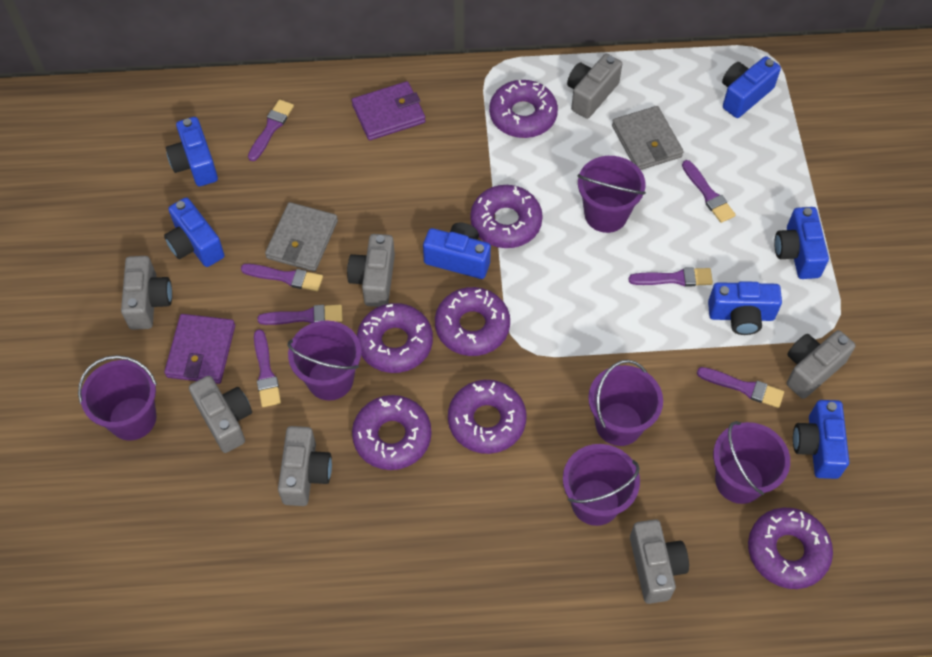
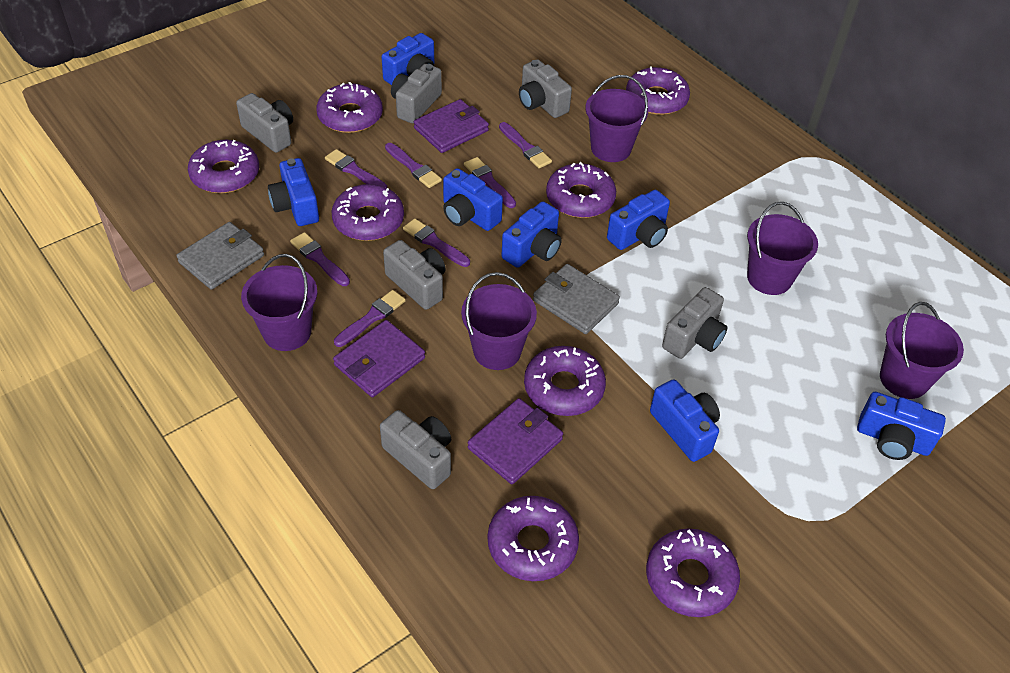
grey camera: 7 -> 6
purple bucket: 6 -> 5
purple donut: 7 -> 8
purple wallet: 2 -> 3

